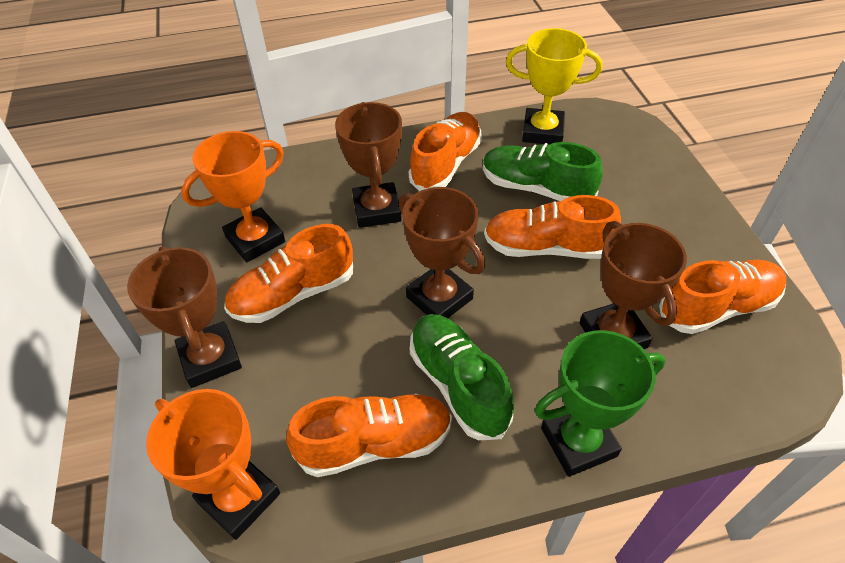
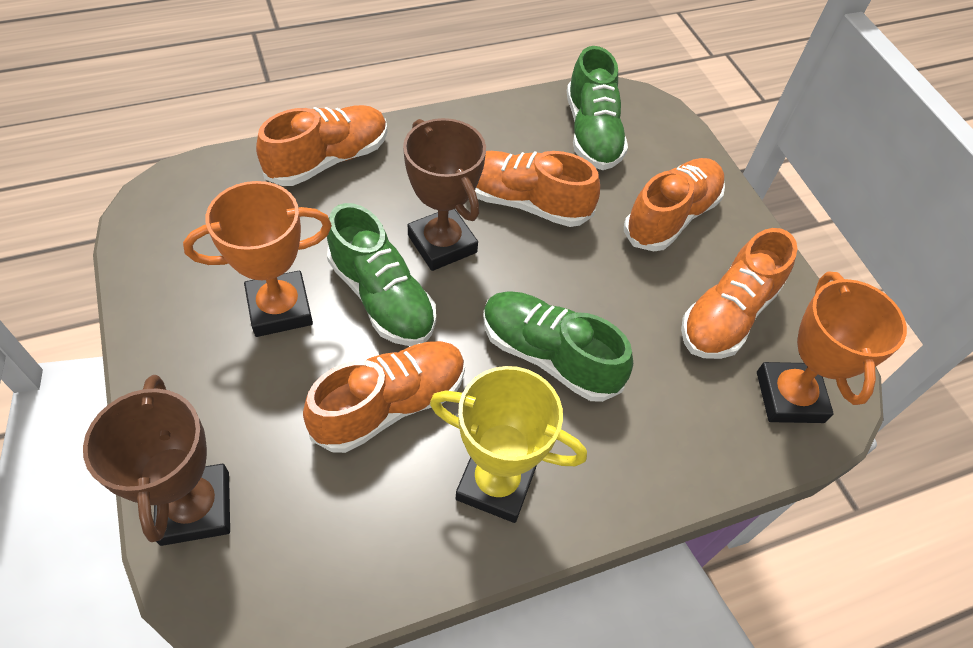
brown trophy: 4 -> 2
green shoe: 2 -> 3
green trophy: 1 -> 0

